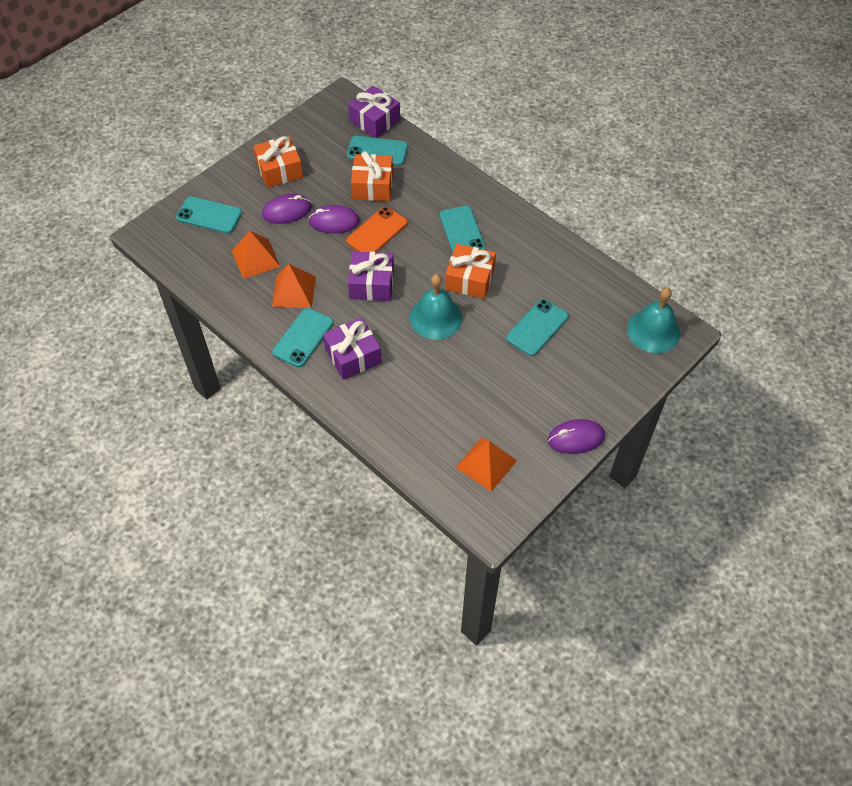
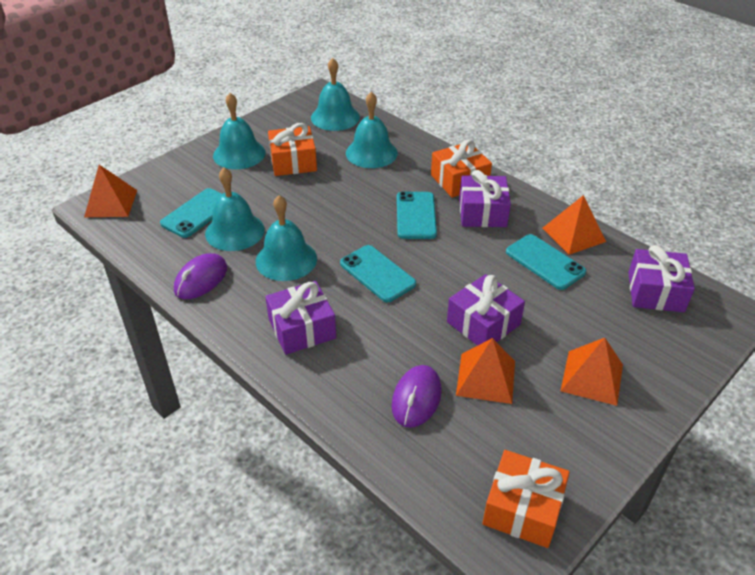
orange phone: 1 -> 0
orange pyramid: 3 -> 4
purple gift: 3 -> 4
purple mouse: 3 -> 2
turquoise bell: 2 -> 5
turquoise phone: 5 -> 4

